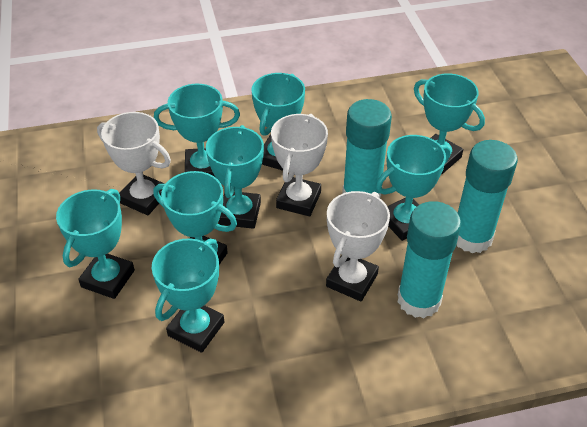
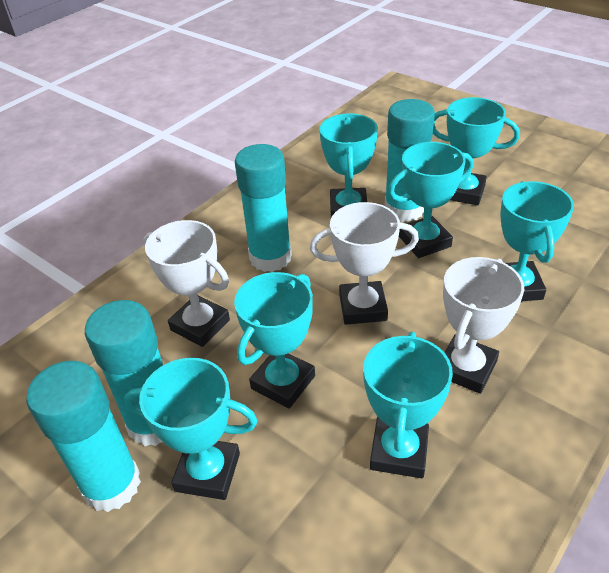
turquoise glue stick: 3 -> 4
turquoise trophy: 8 -> 7

